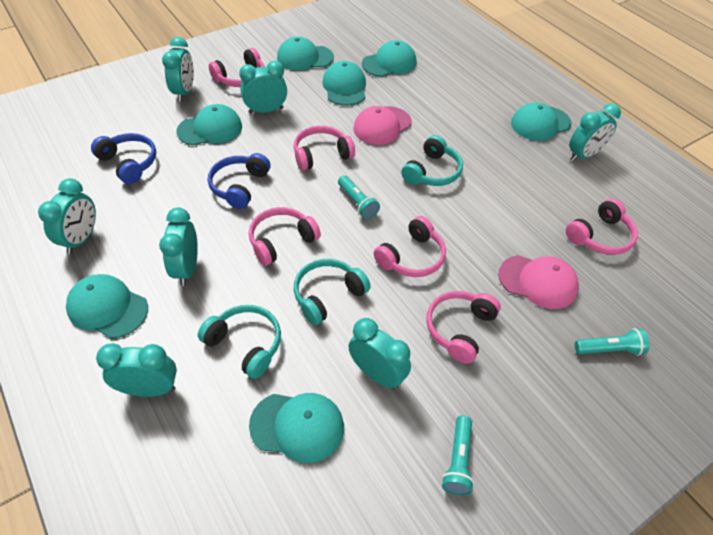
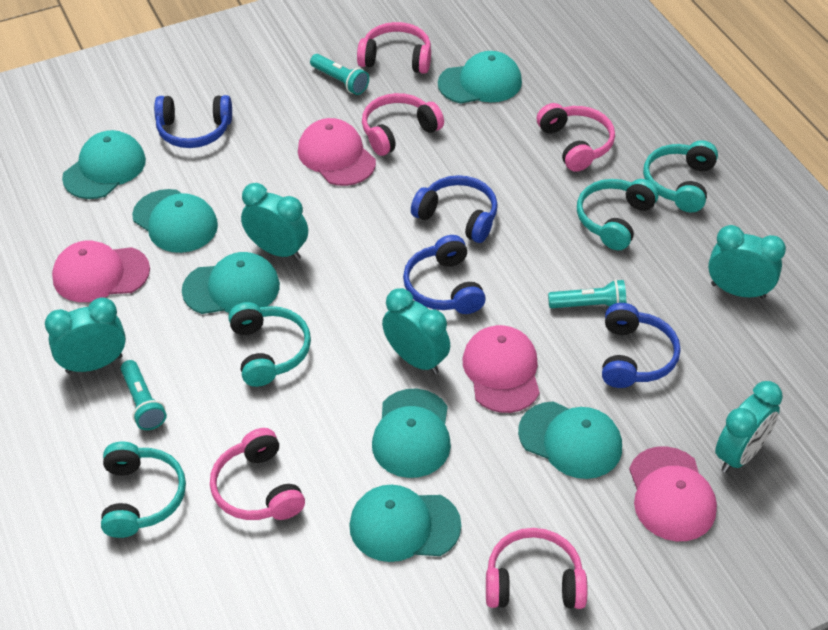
blue headphones: 2 -> 4
pink cap: 2 -> 4
pink headphones: 6 -> 5
turquoise clock: 7 -> 5
turquoise headphones: 3 -> 4

